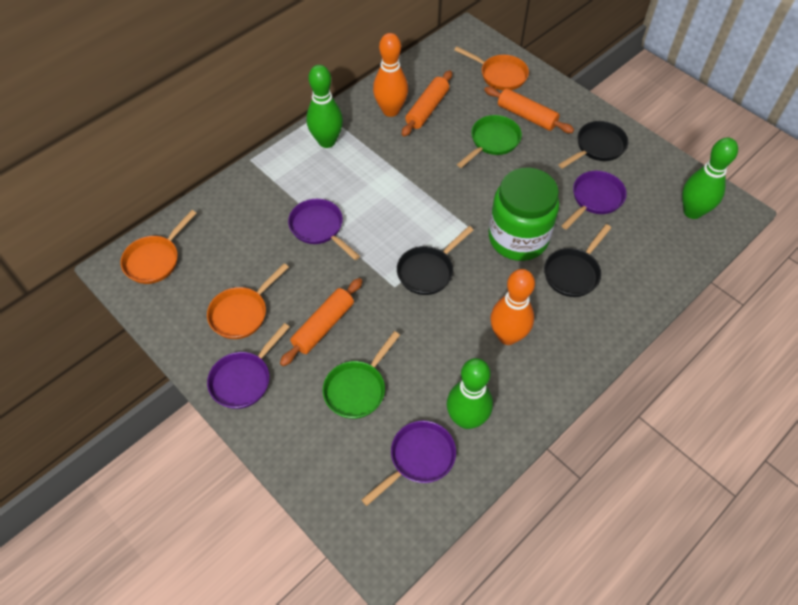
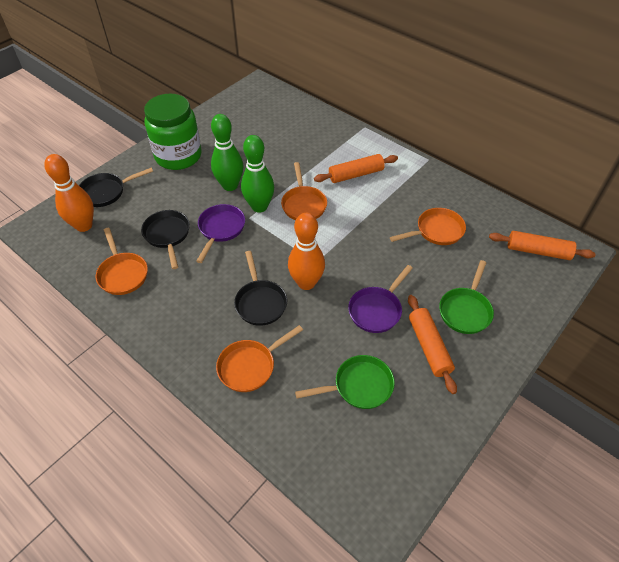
green bowling pin: 3 -> 2
orange pan: 3 -> 4
purple pan: 4 -> 2

